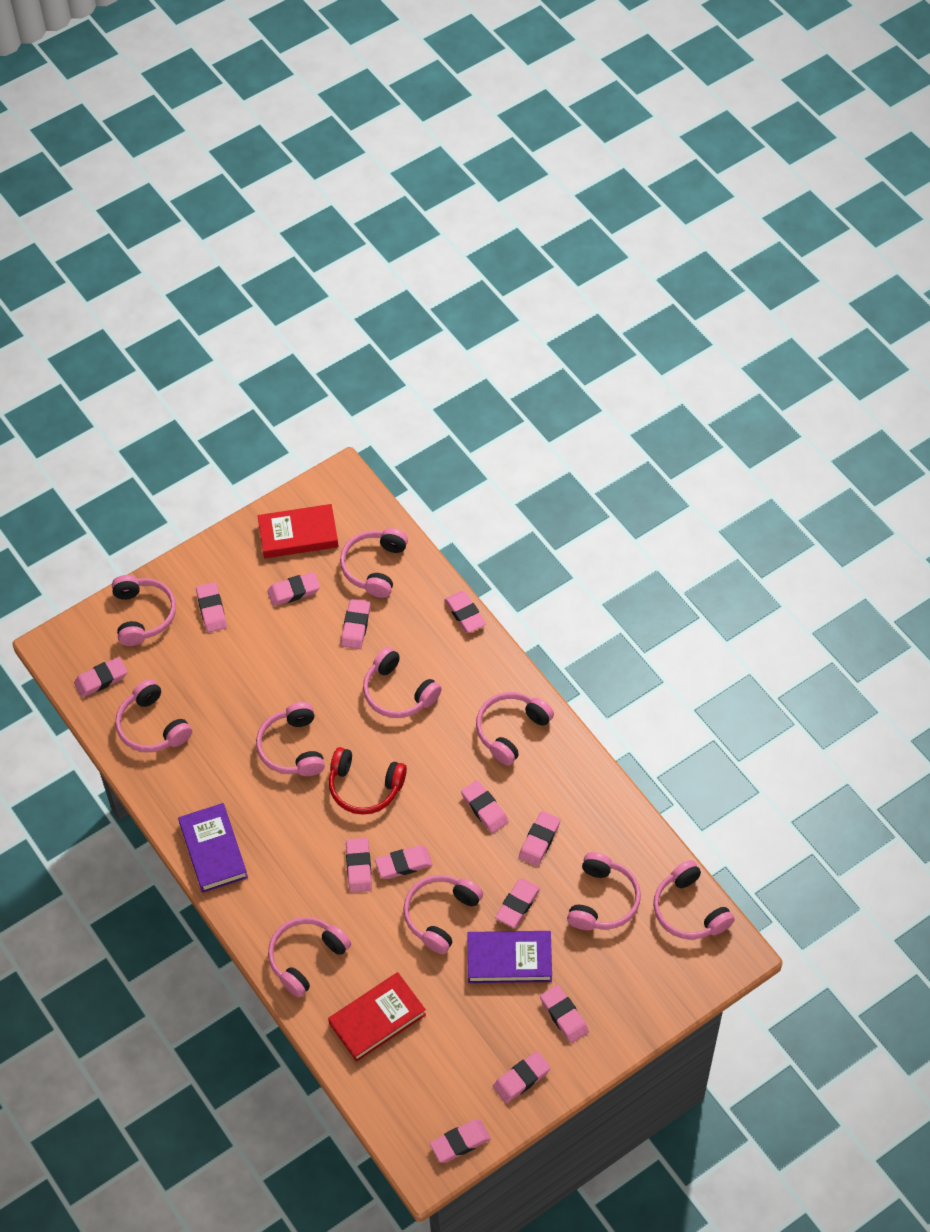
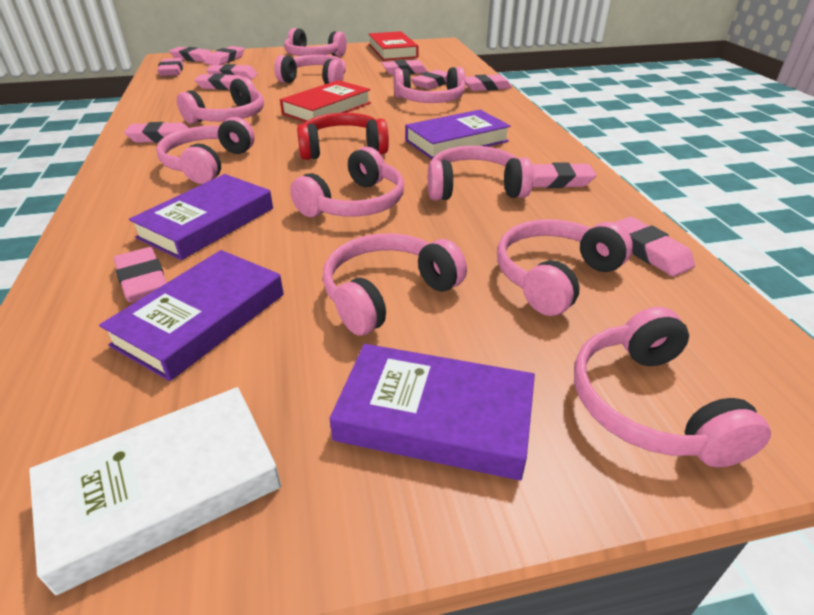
pink eraser: 13 -> 12
purple book: 2 -> 4
white book: 0 -> 1

